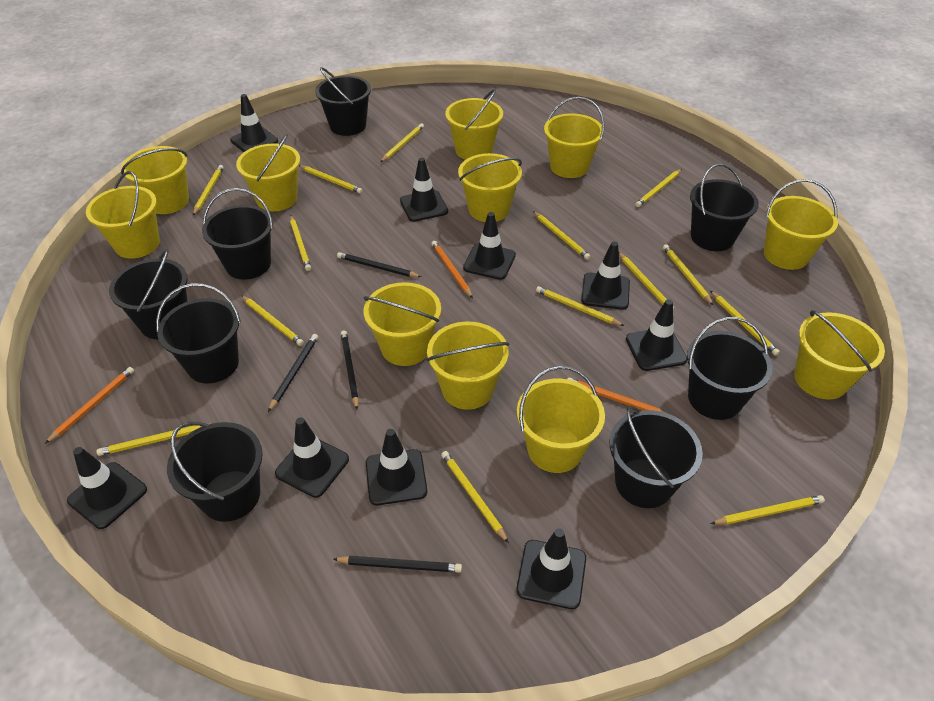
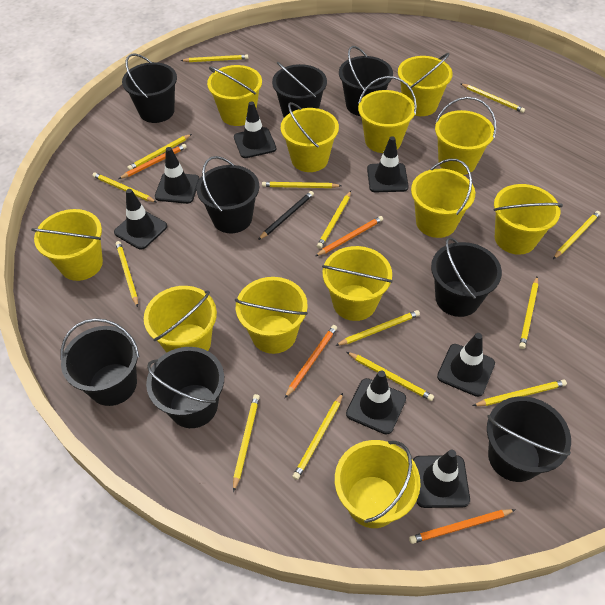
black pencil: 4 -> 1
black traffic cone: 9 -> 7
orange pencil: 3 -> 4
yellow bucket: 11 -> 12

